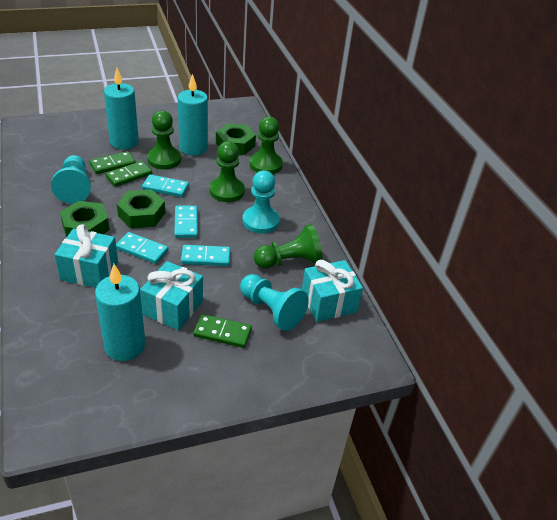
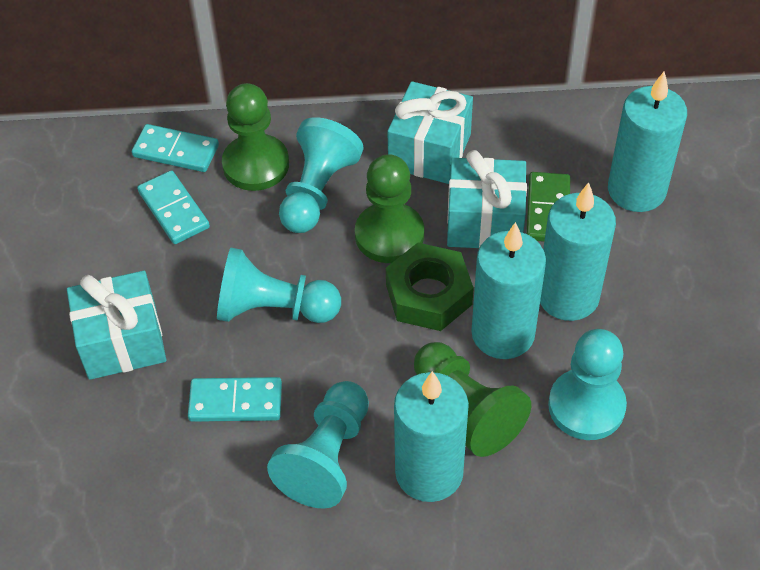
green domino: 3 -> 1
green nut: 3 -> 1
green pawn: 4 -> 3
turquoise candle: 3 -> 4
turquoise domino: 4 -> 3
turquoise pawn: 3 -> 4

